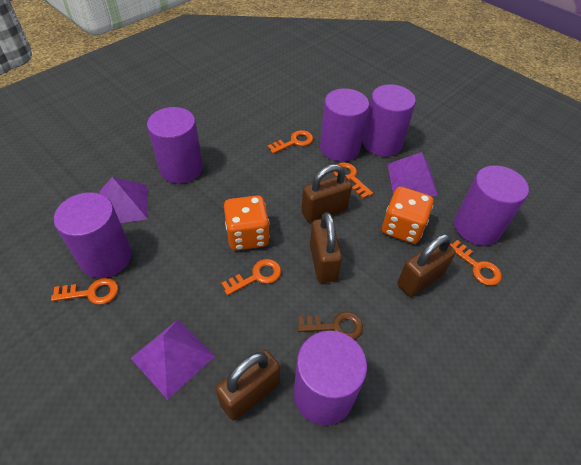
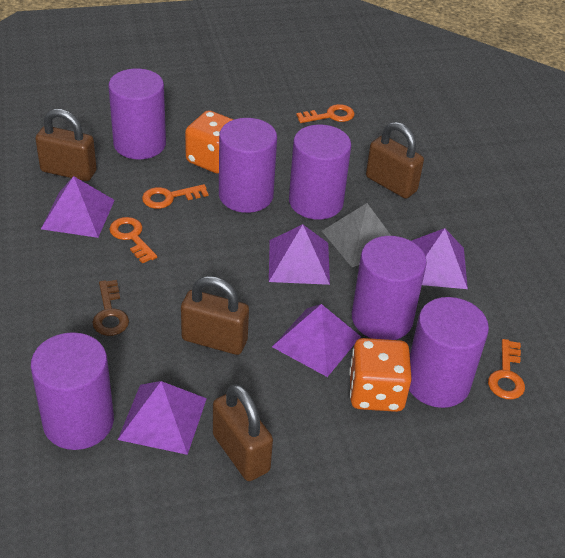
grey pyramid: 0 -> 1
orange key: 5 -> 4
purple pyramid: 3 -> 5

